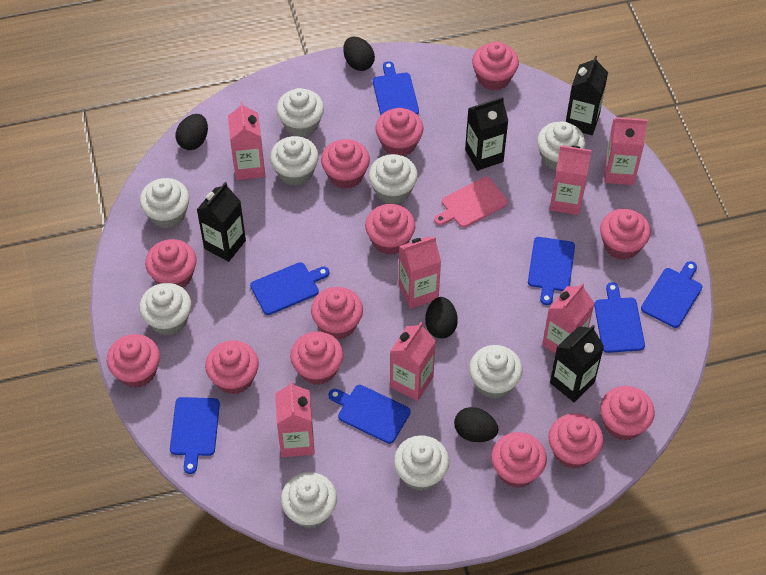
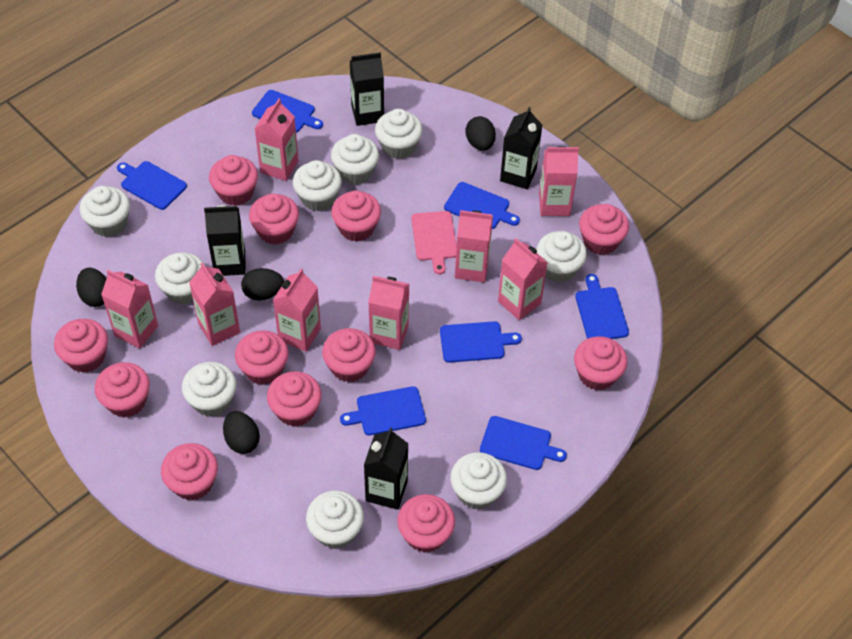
pink carton: 7 -> 8
pink cupcake: 13 -> 12

